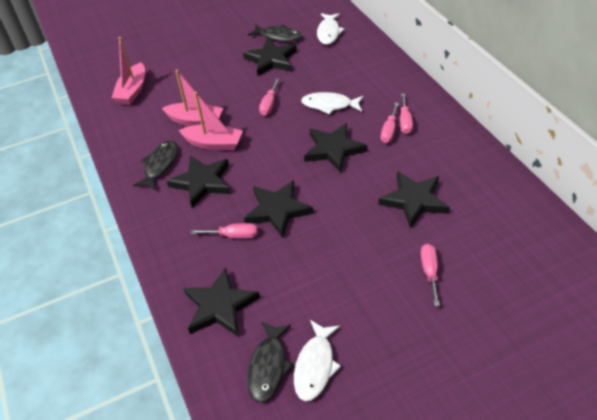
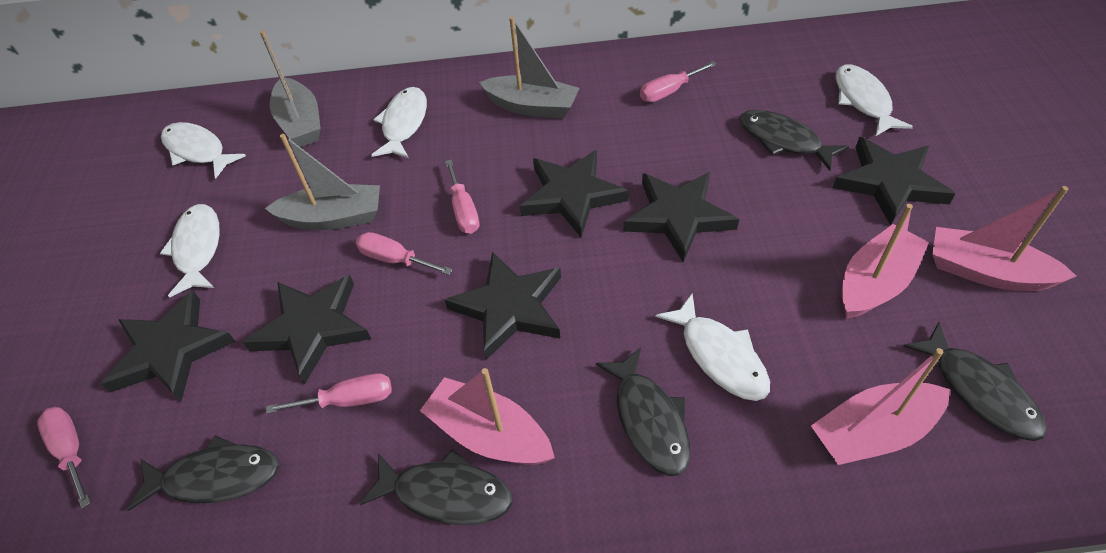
black fish: 3 -> 5
grey boat: 0 -> 3
pink boat: 3 -> 4
white fish: 3 -> 5

